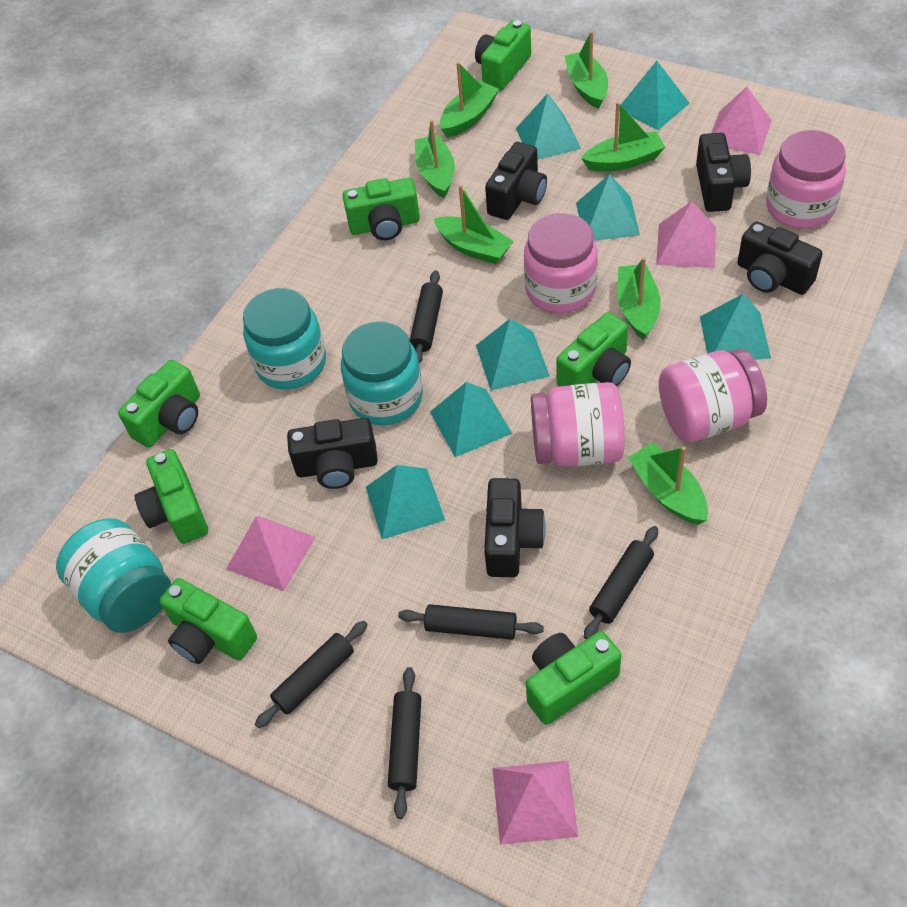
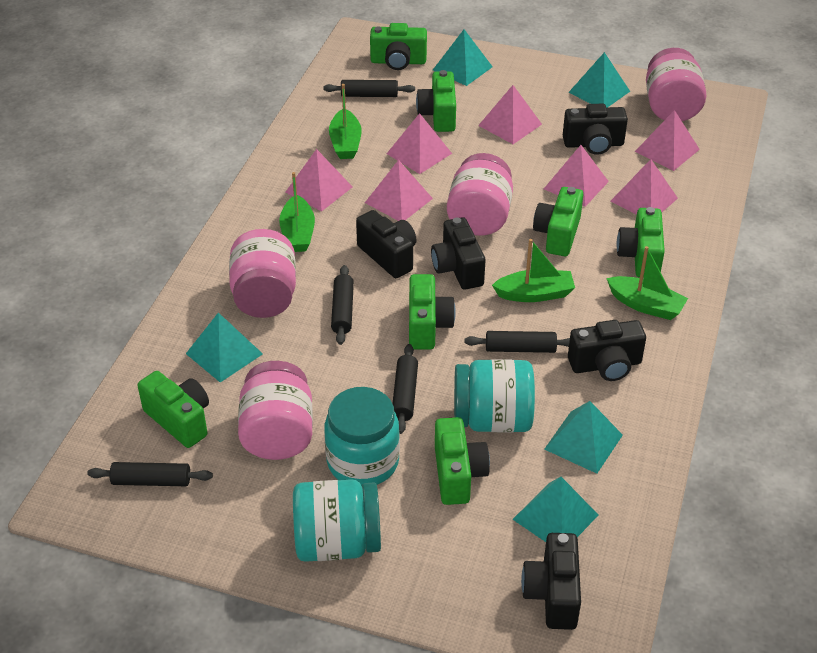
green boat: 7 -> 4
pink pyramid: 4 -> 7
turquoise pyramid: 7 -> 5

